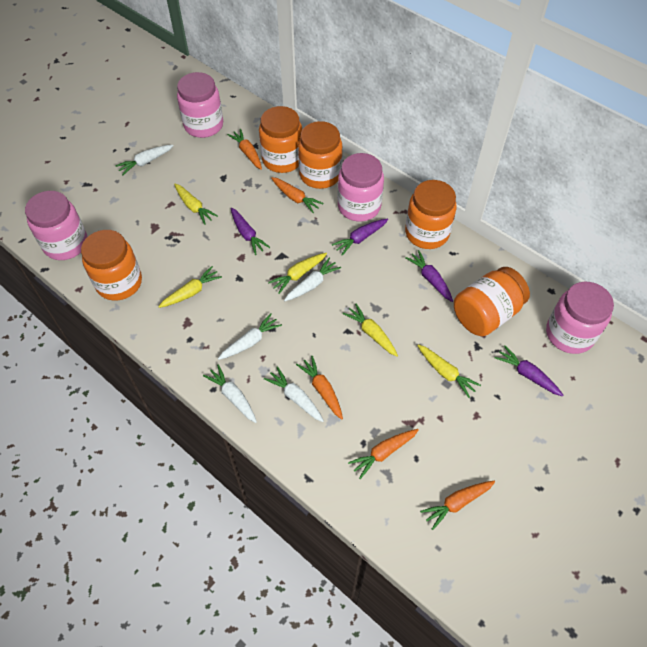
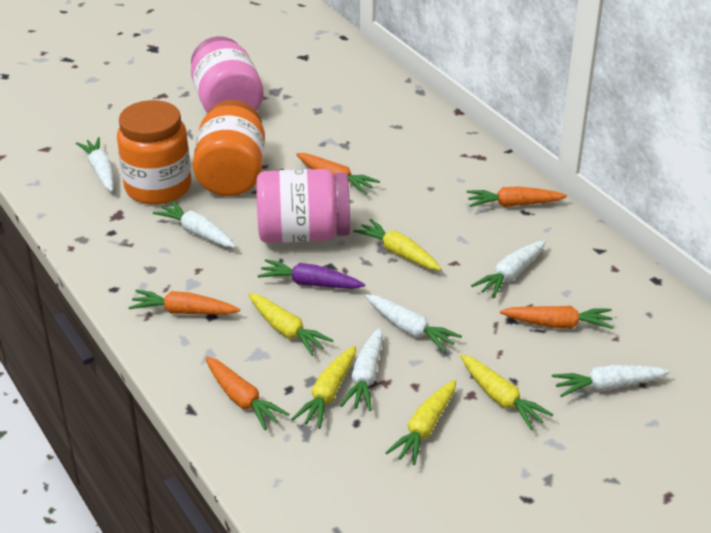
orange jar: 5 -> 2
pink jar: 4 -> 2
purple carrot: 4 -> 1
white carrot: 5 -> 6

